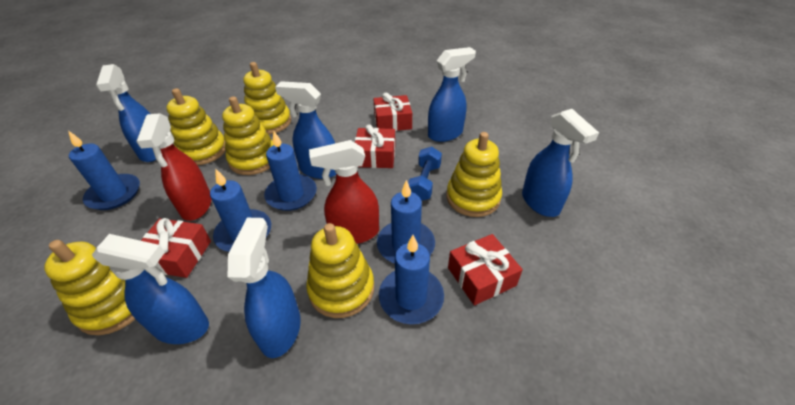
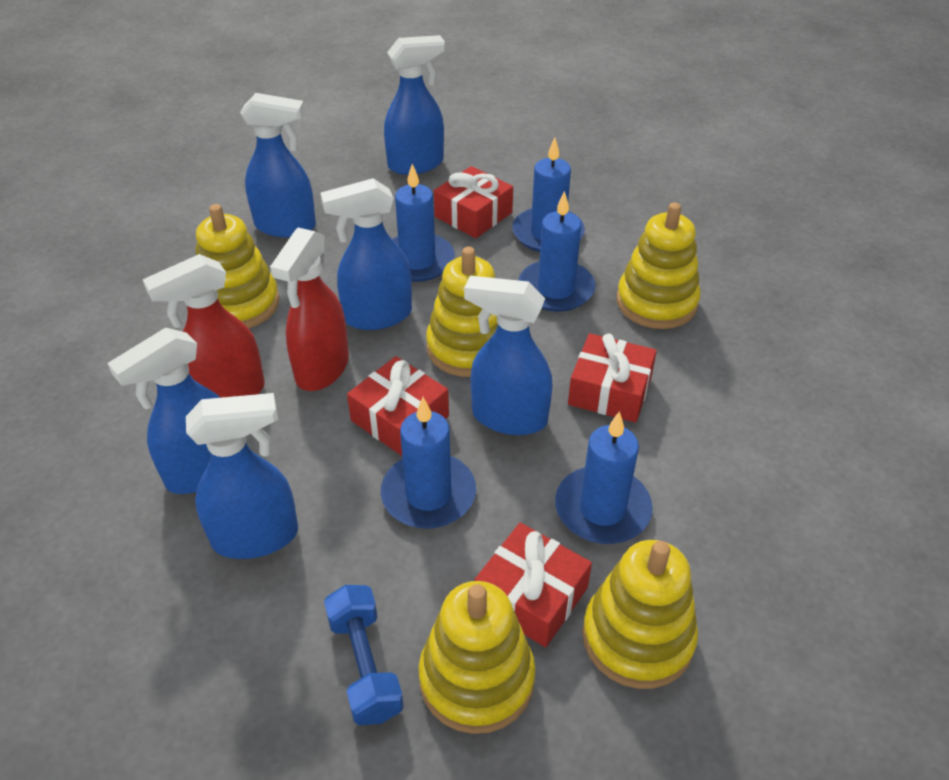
yellow stacking toy: 6 -> 5

